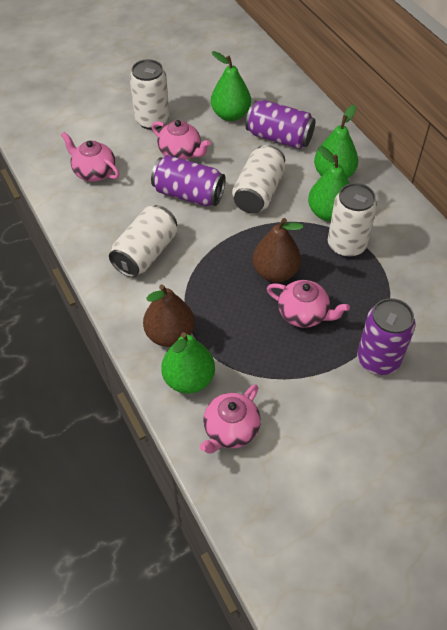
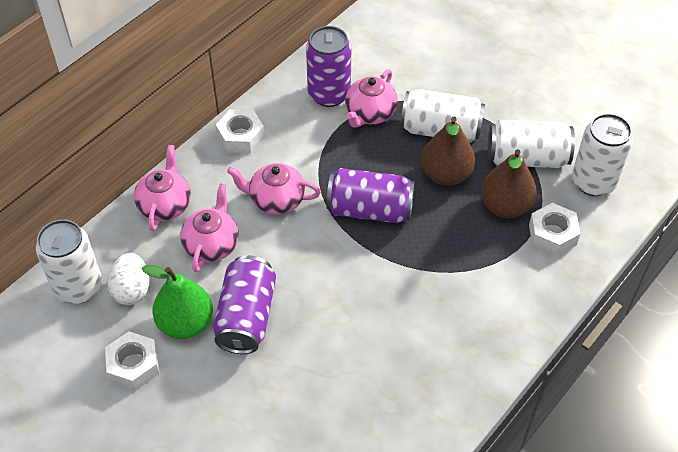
green pear: 4 -> 1
white egg: 0 -> 1
white nut: 0 -> 3

